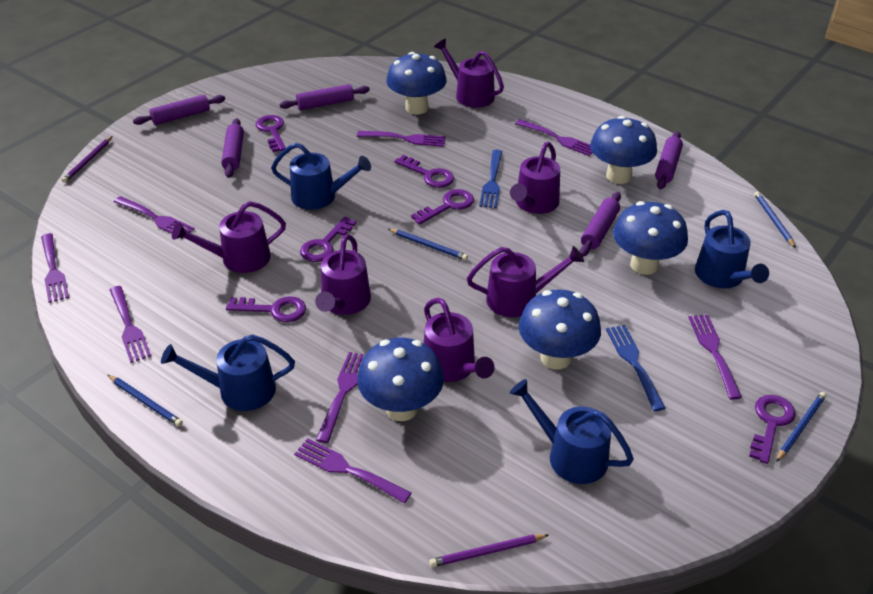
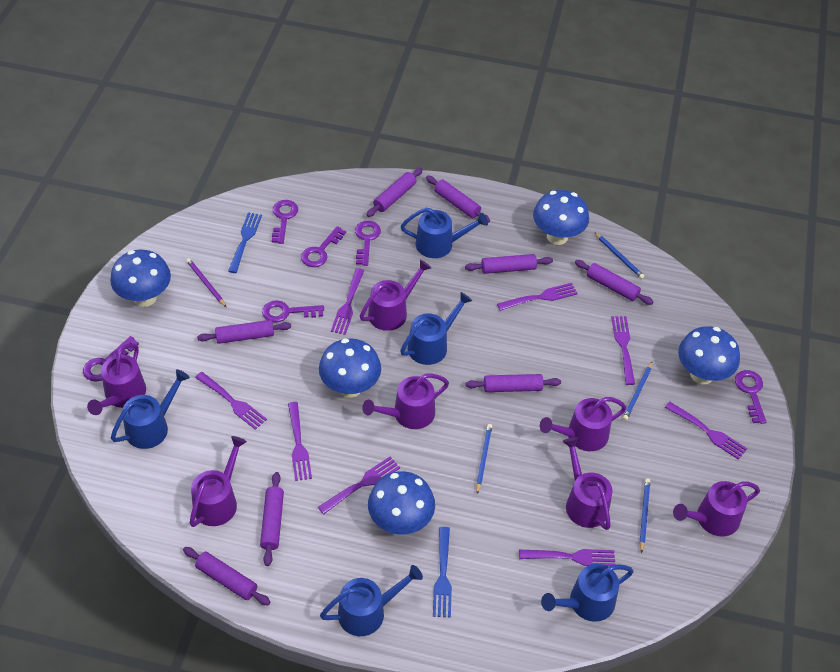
blue watering can: 4 -> 5
purple pencil: 2 -> 1
purple rolling pin: 5 -> 8
purple watering can: 6 -> 7

